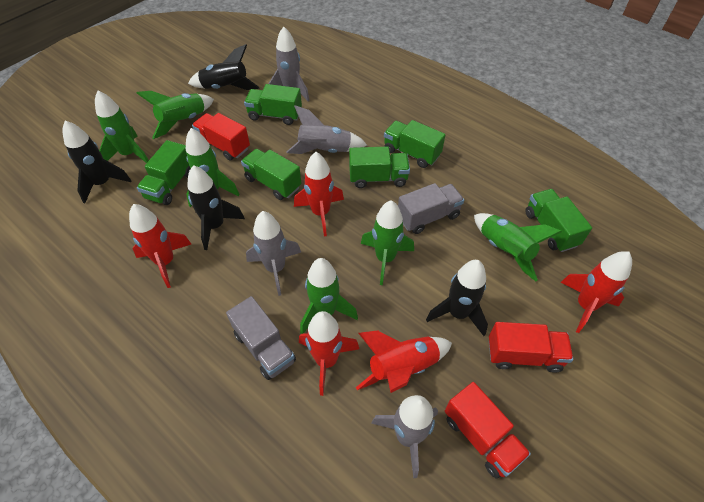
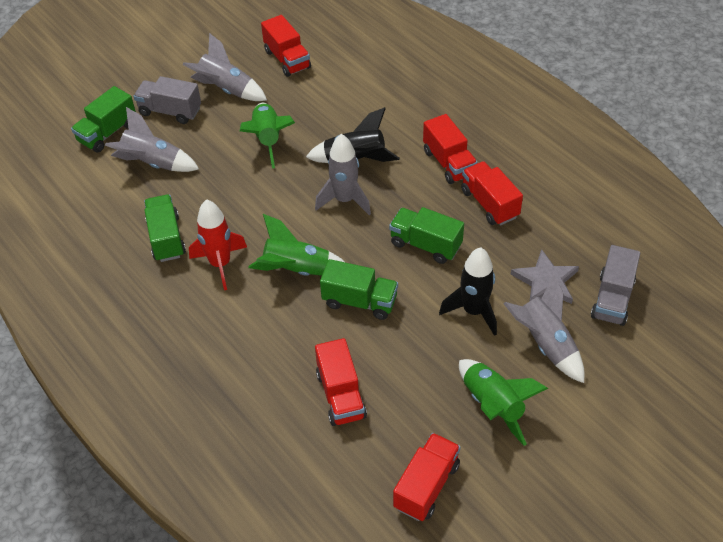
black rocket: 4 -> 2
green rocket: 6 -> 3
green truck: 6 -> 4
grey star: 0 -> 1
red rocket: 5 -> 1
red truck: 3 -> 5

